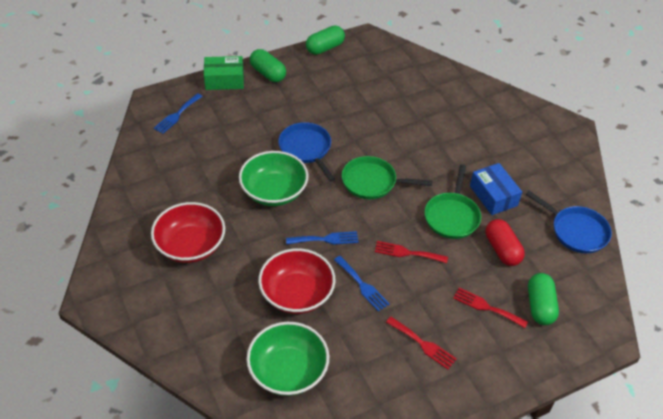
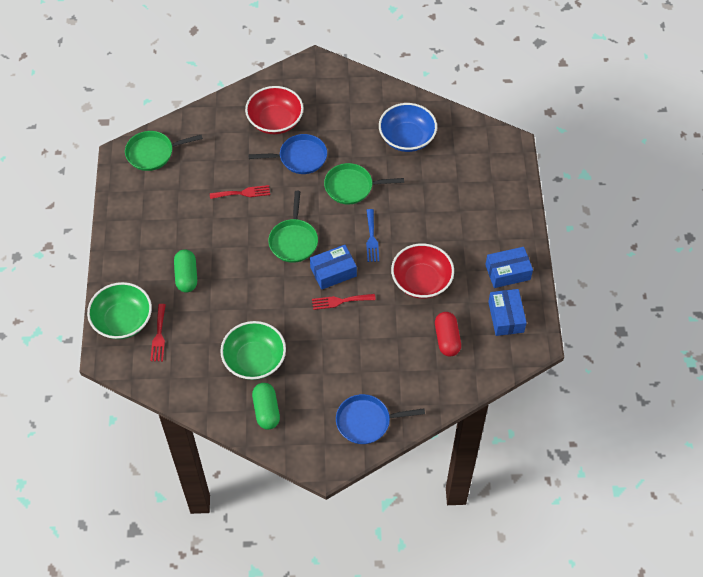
blue bowl: 0 -> 1
blue box: 1 -> 3
blue fork: 3 -> 1
green box: 1 -> 0
green capsule: 3 -> 2
green pan: 2 -> 3

